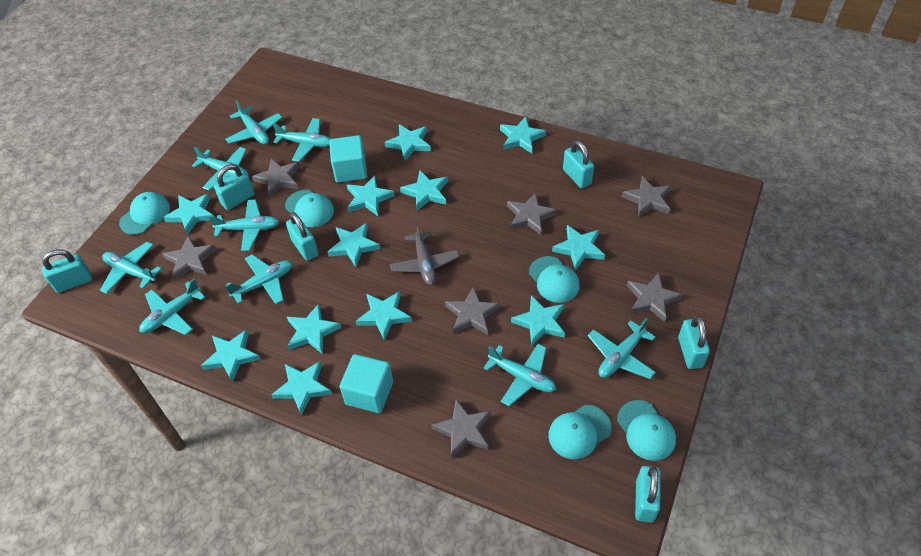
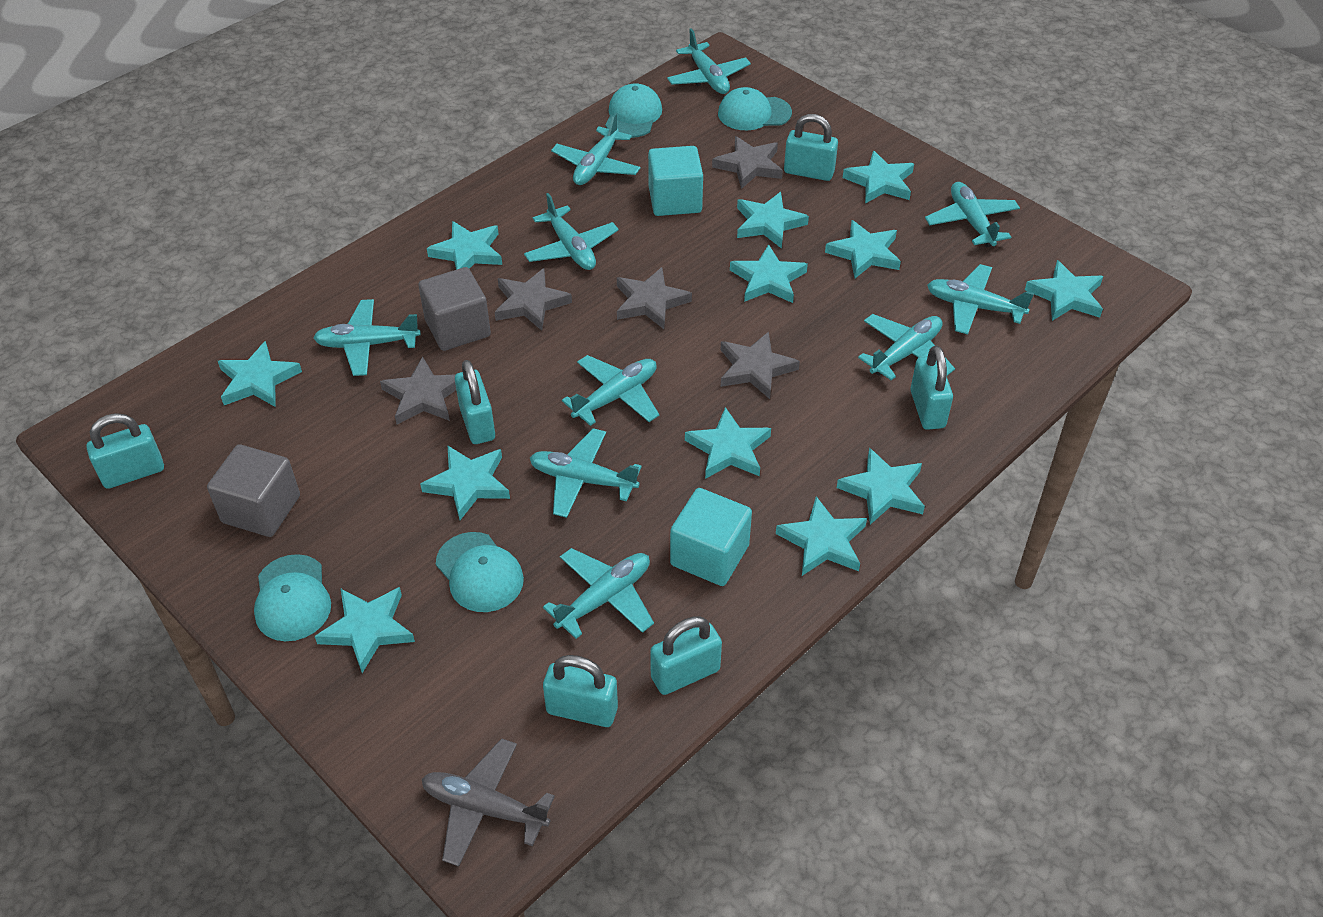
grey cube: 0 -> 2
grey star: 7 -> 5
turquoise cap: 5 -> 4
turquoise plane: 9 -> 10

